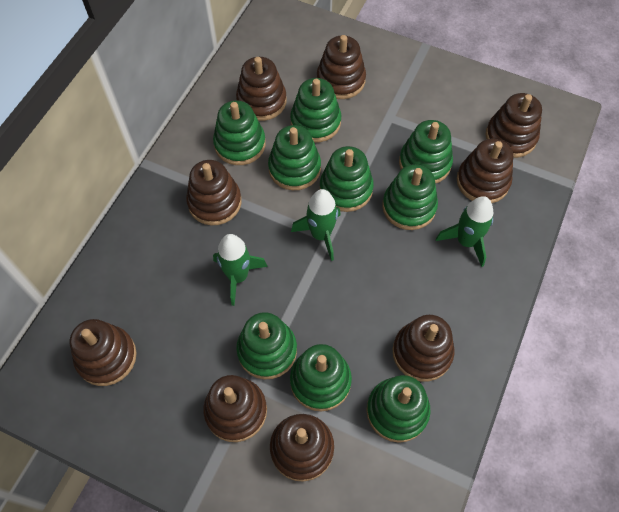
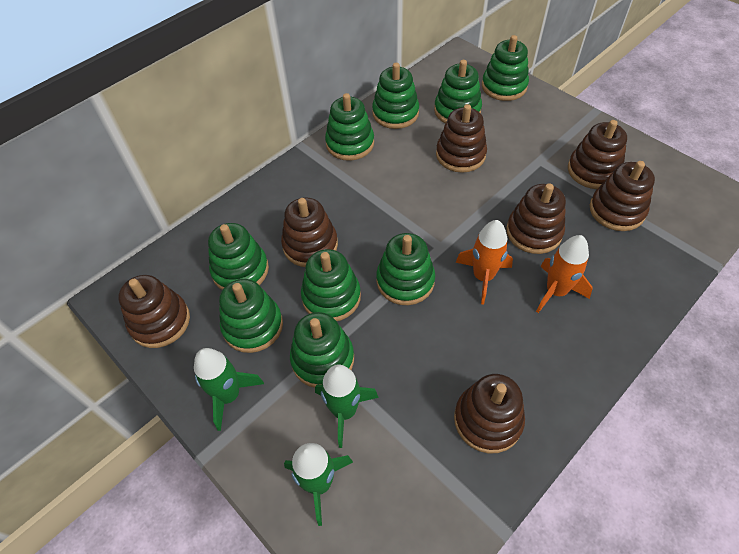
brown stacking toy: 9 -> 7
orange rocket: 0 -> 2

